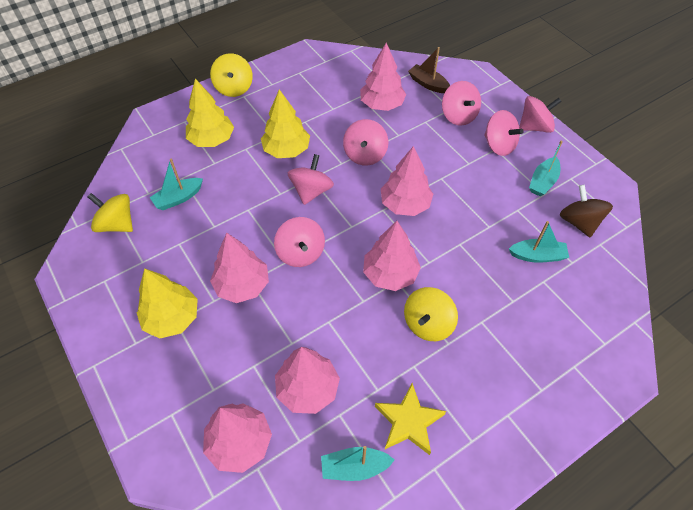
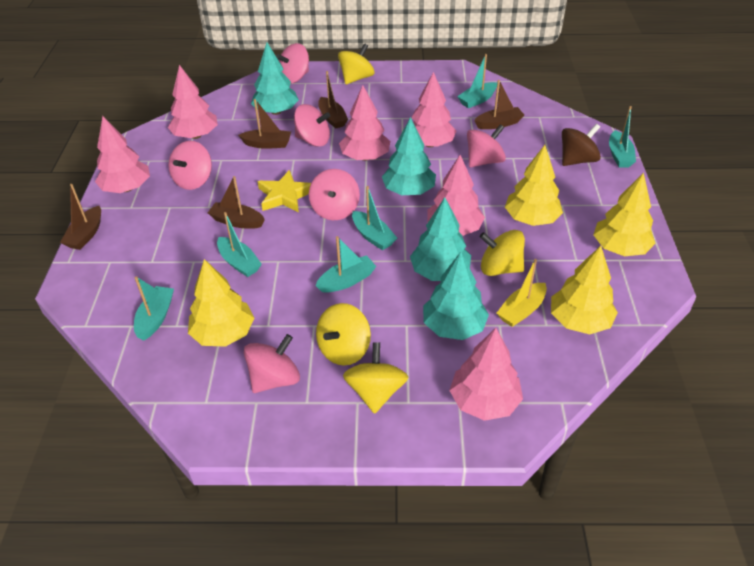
brown boat: 1 -> 5
turquoise boat: 4 -> 6
turquoise tree: 0 -> 4
yellow boat: 0 -> 1
yellow spinning top: 3 -> 4
yellow tree: 3 -> 4

